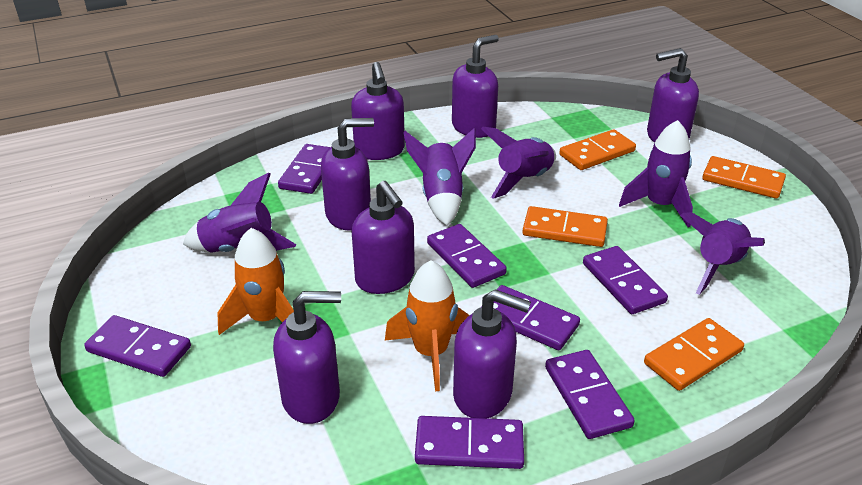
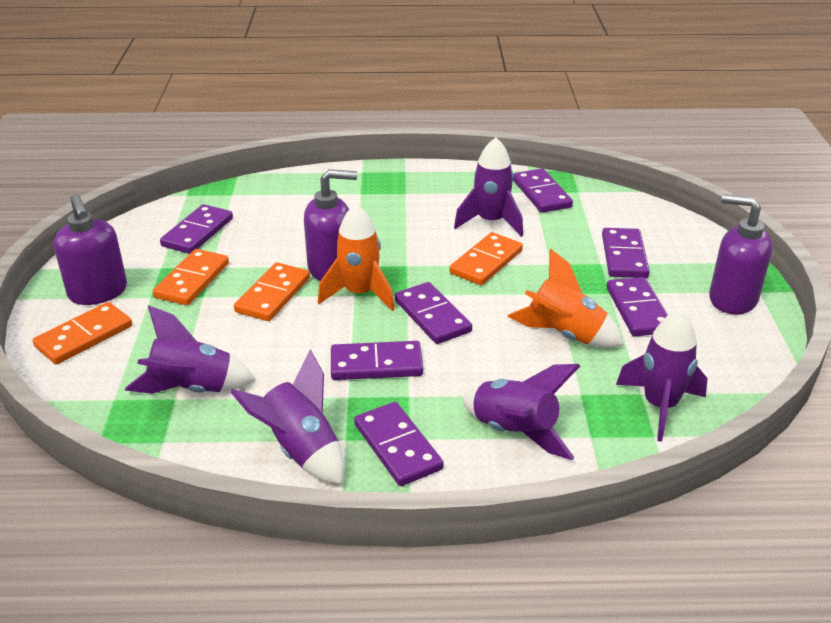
purple soap dispenser: 7 -> 3

